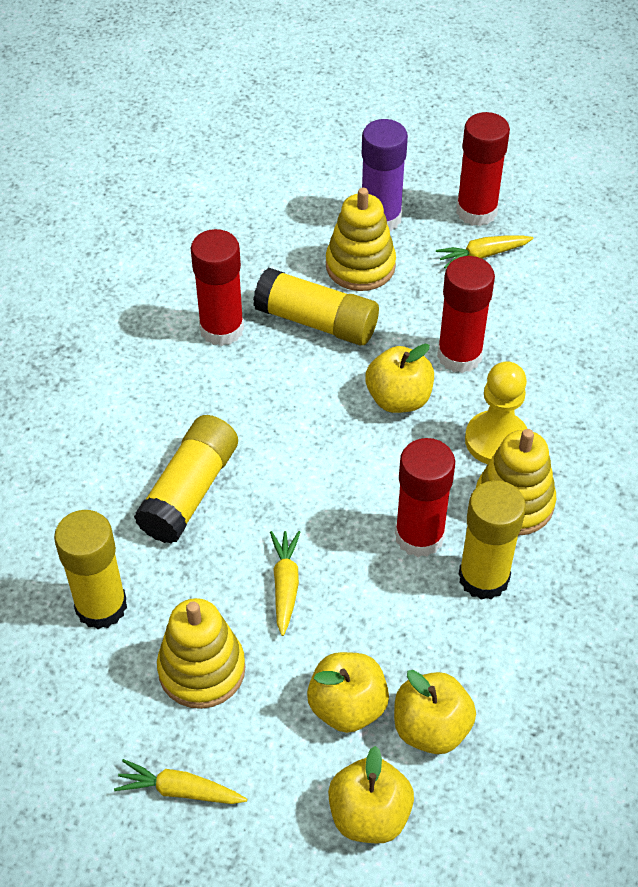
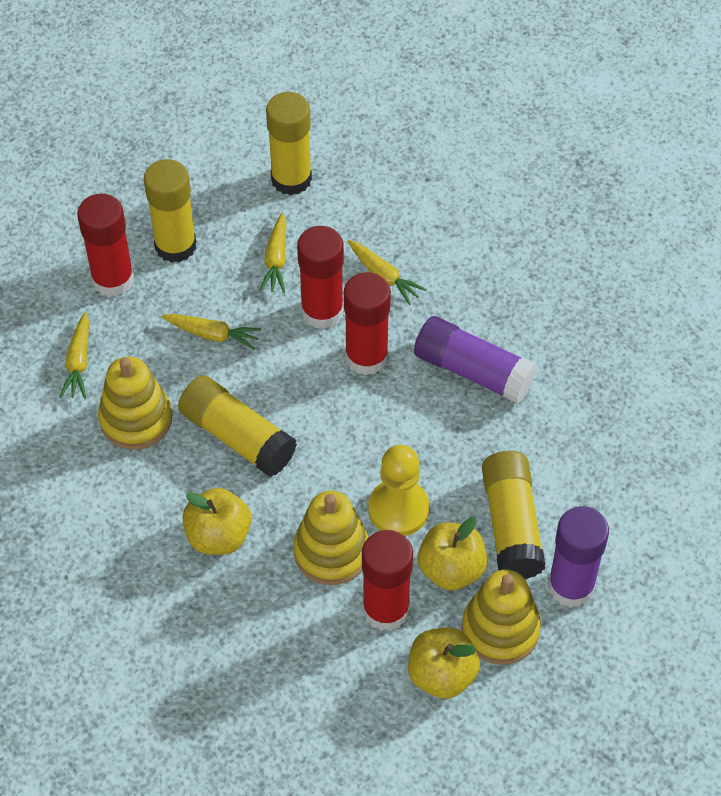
purple glue stick: 1 -> 2
yellow apple: 4 -> 3
yellow carrot: 3 -> 4

